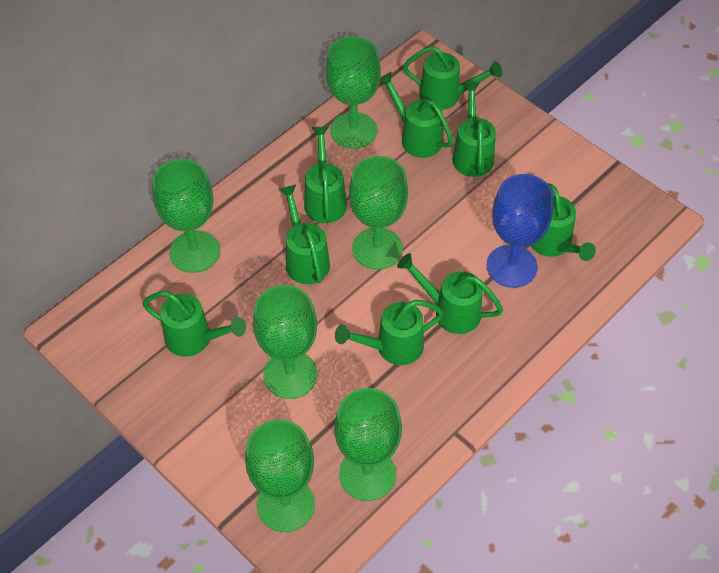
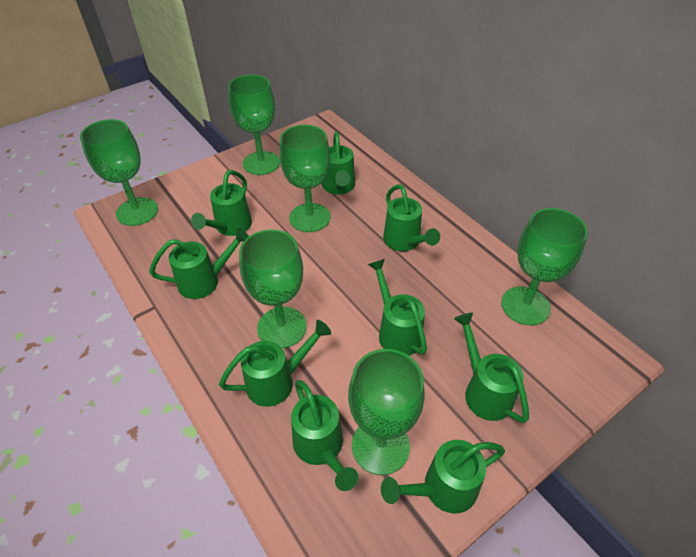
blue goblet: 1 -> 0

